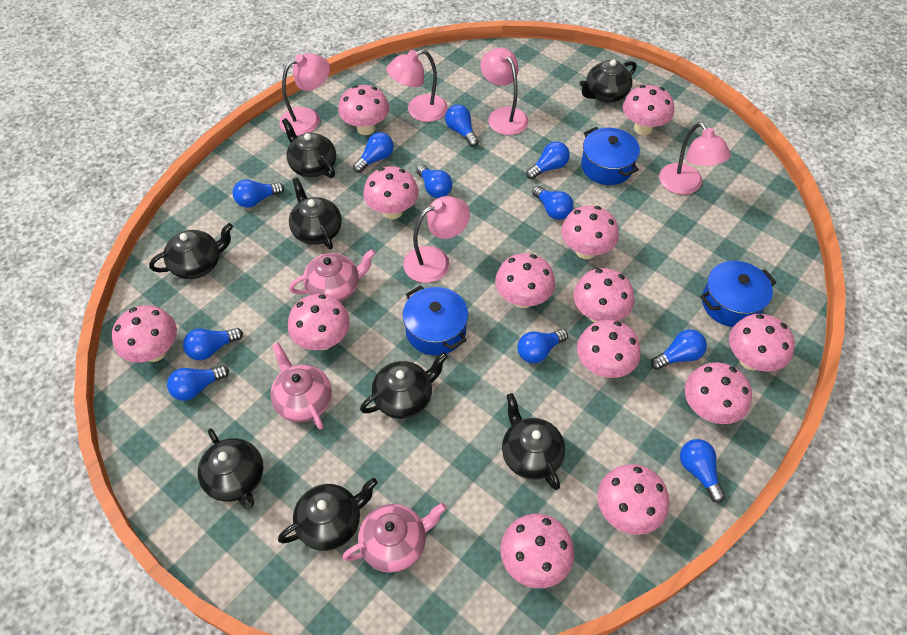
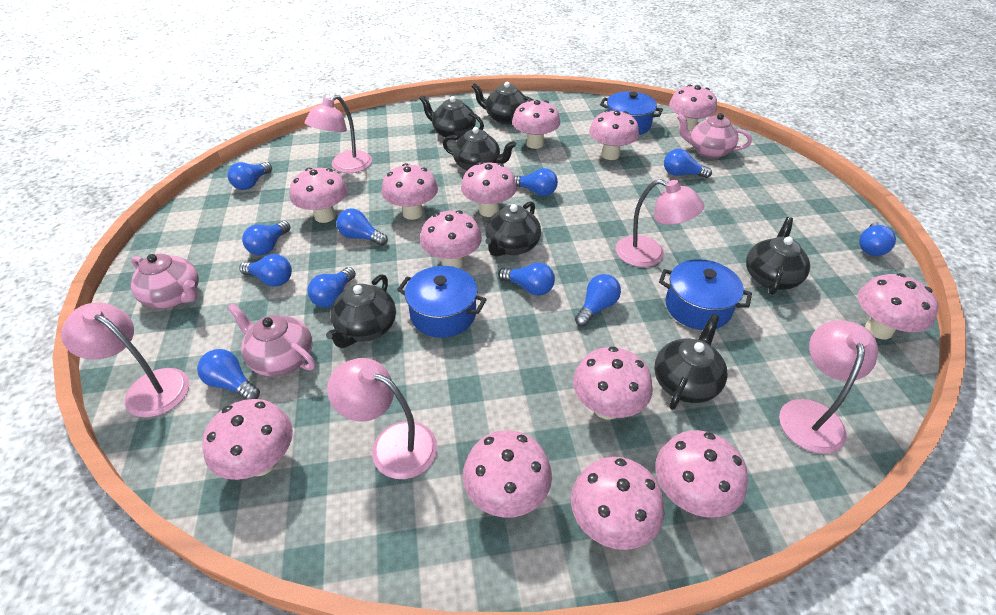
black teapot: 8 -> 7

